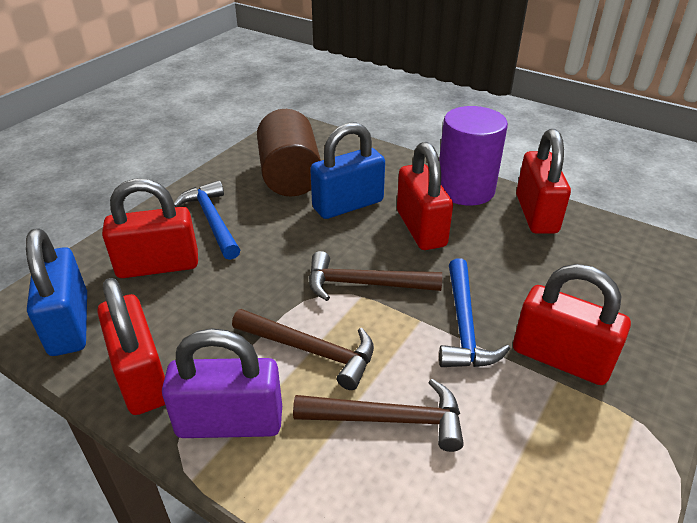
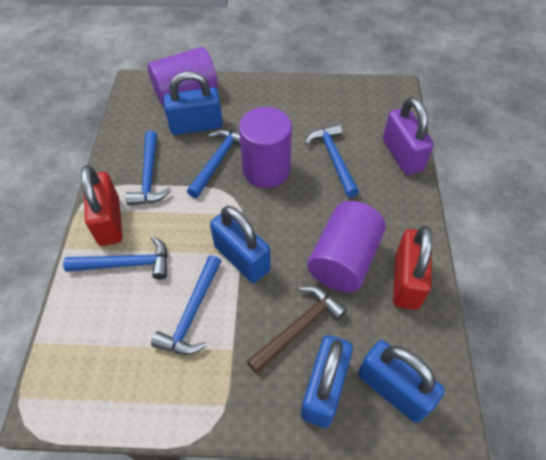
blue hammer: 2 -> 5
blue padlock: 2 -> 4
brown cylinder: 1 -> 0
brown hammer: 3 -> 1
purple cylinder: 1 -> 3
red padlock: 5 -> 2

